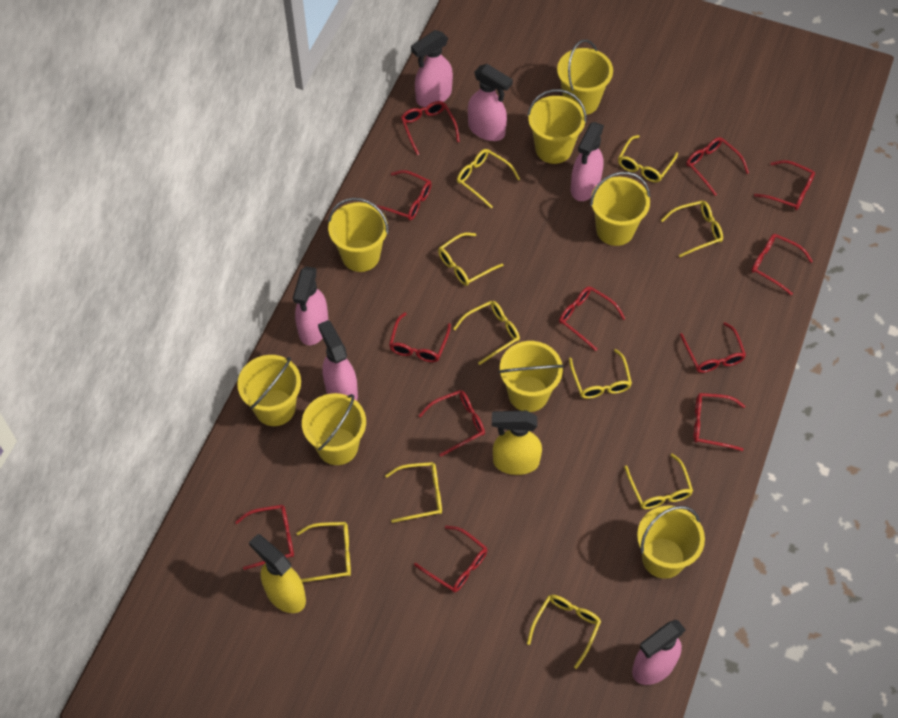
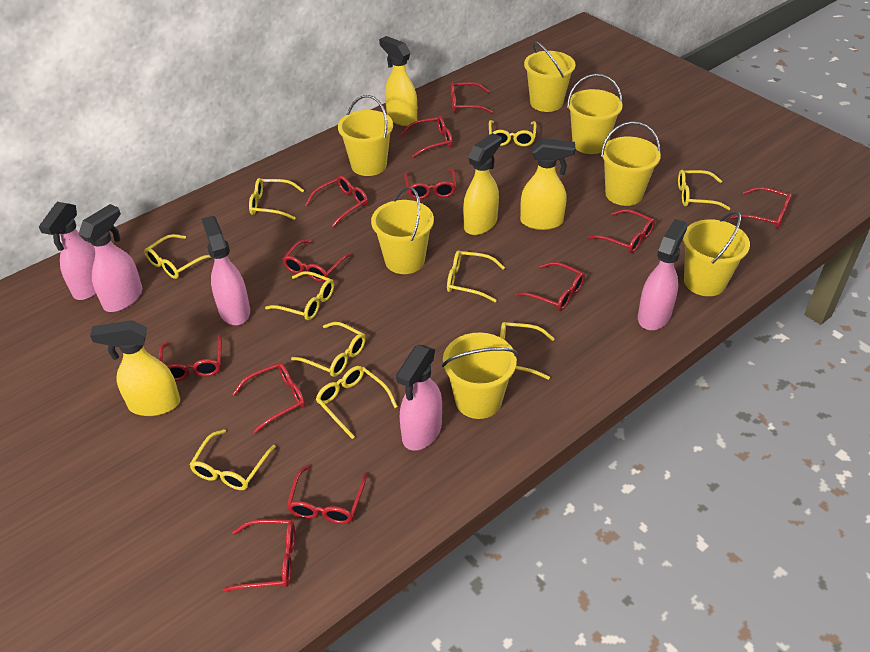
pink spray bottle: 6 -> 5
yellow bucket: 8 -> 7
yellow spray bottle: 2 -> 4

